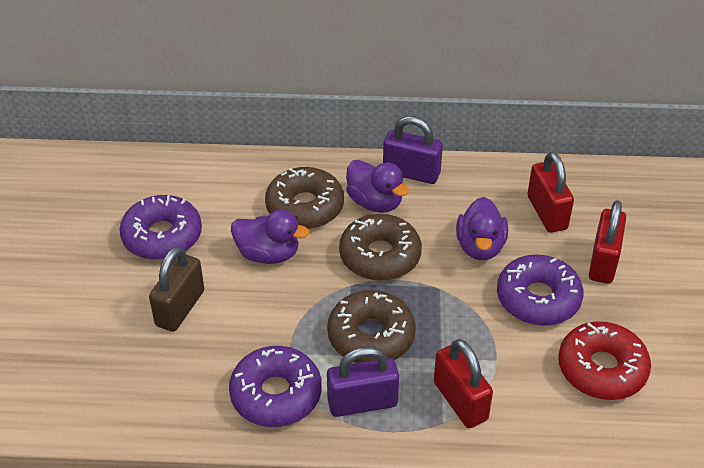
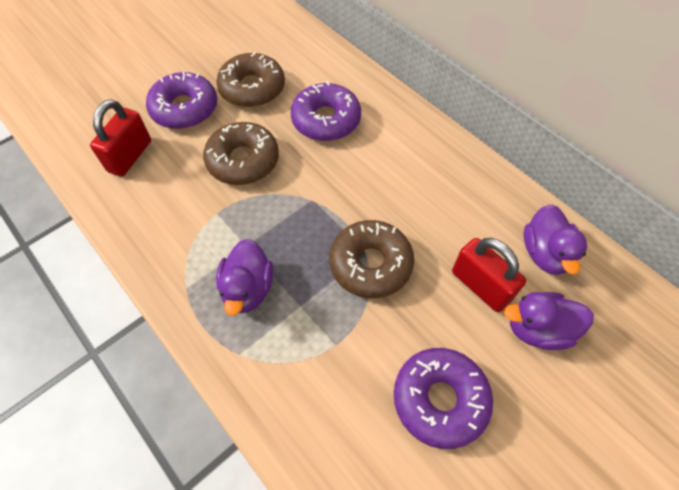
brown padlock: 1 -> 0
purple padlock: 2 -> 0
red donut: 1 -> 0
red padlock: 3 -> 2

